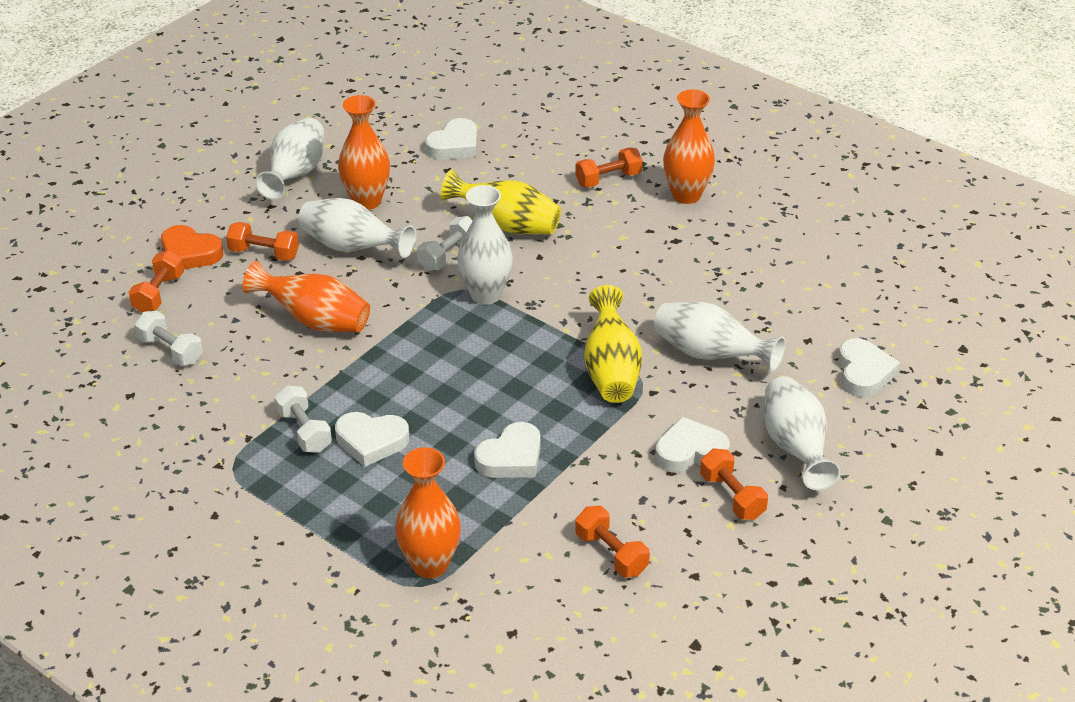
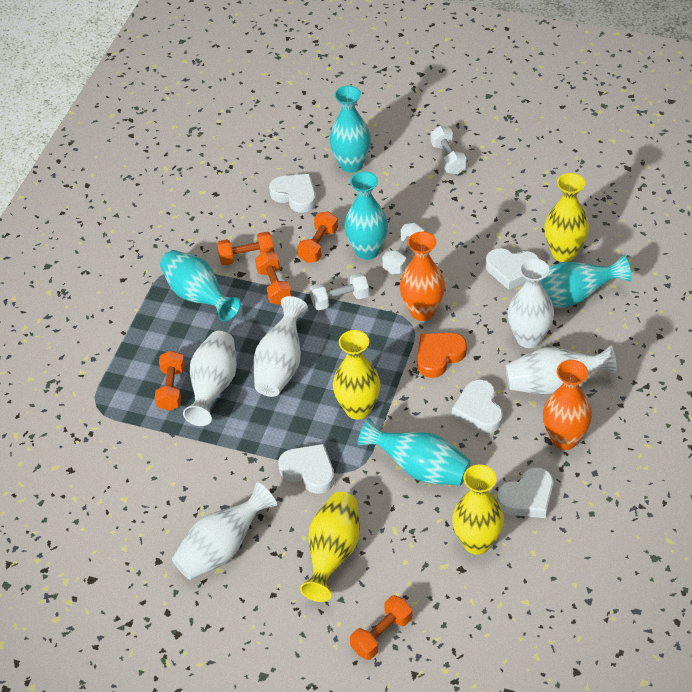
orange vase: 4 -> 2
turquoise vase: 0 -> 5
yellow vase: 2 -> 4

